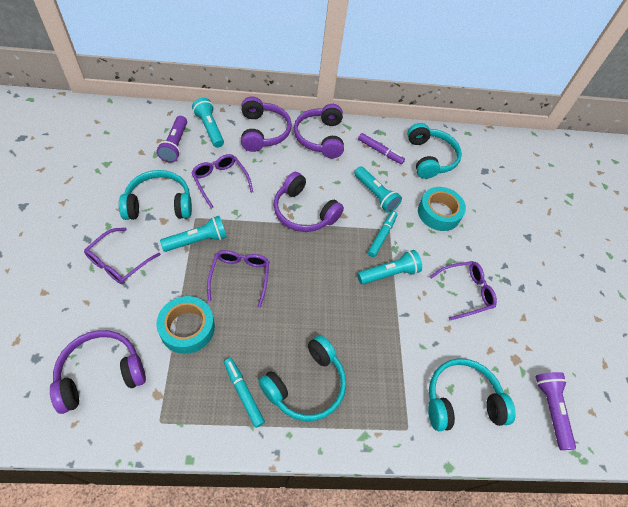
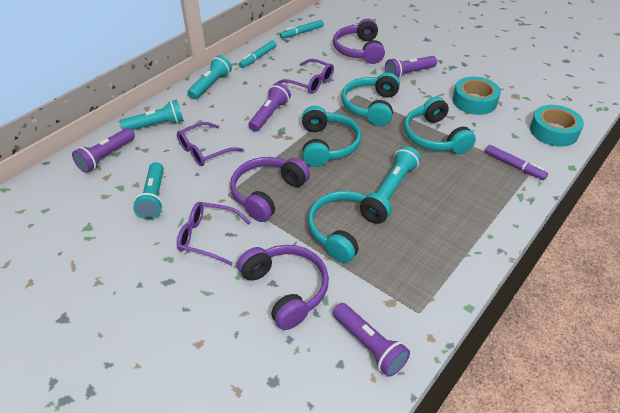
purple flashlight: 2 -> 4
purple glasses: 4 -> 3
purple headphones: 4 -> 3

